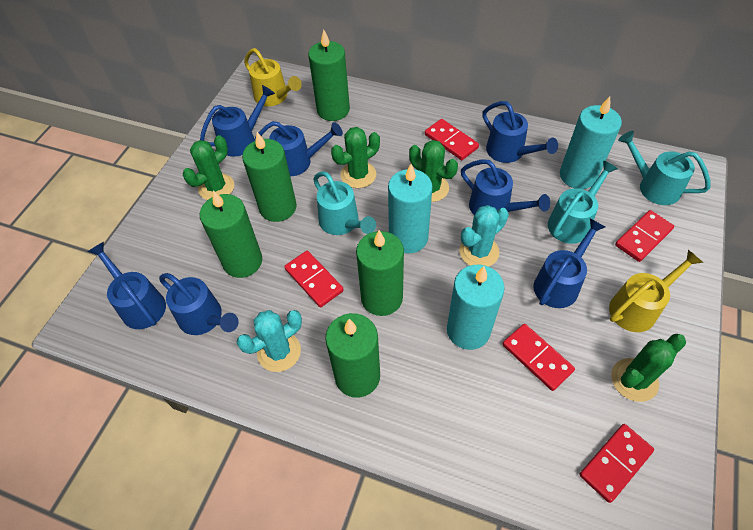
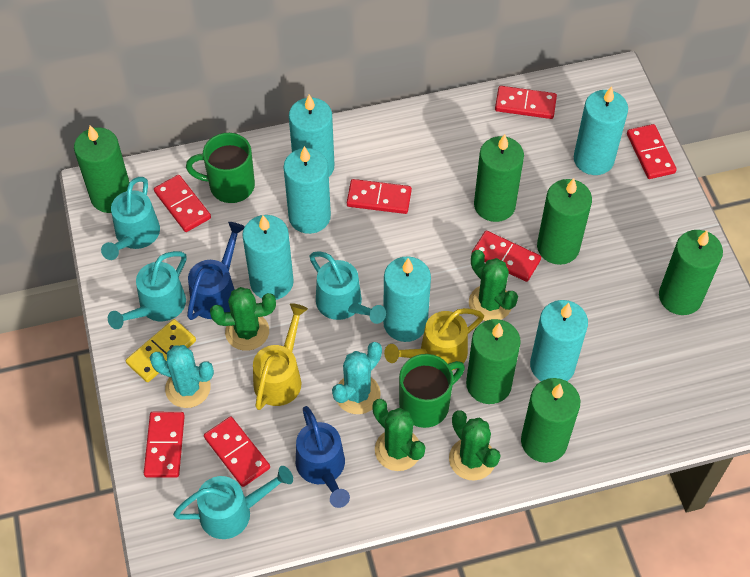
blue watering can: 7 -> 2
green candle: 5 -> 6
green mug: 0 -> 2
red domino: 5 -> 7
turquoise candle: 3 -> 6
turquoise watering can: 3 -> 4
yellow domino: 0 -> 1

